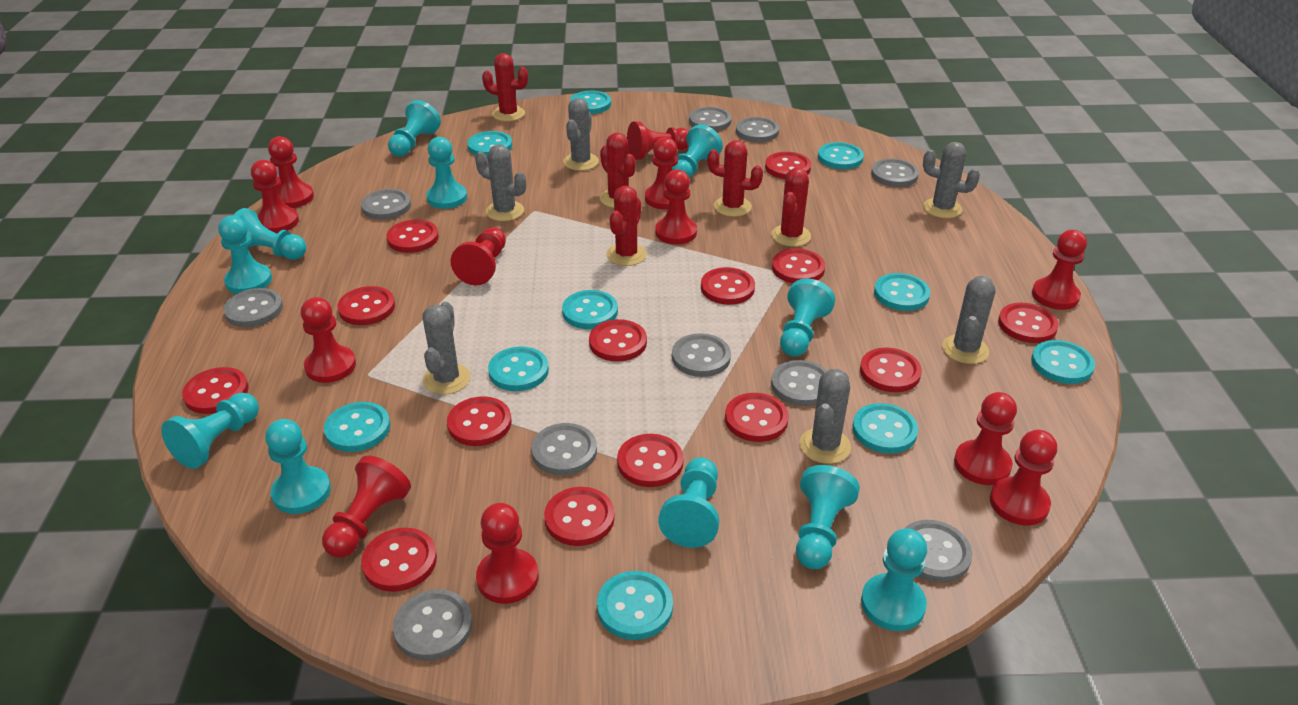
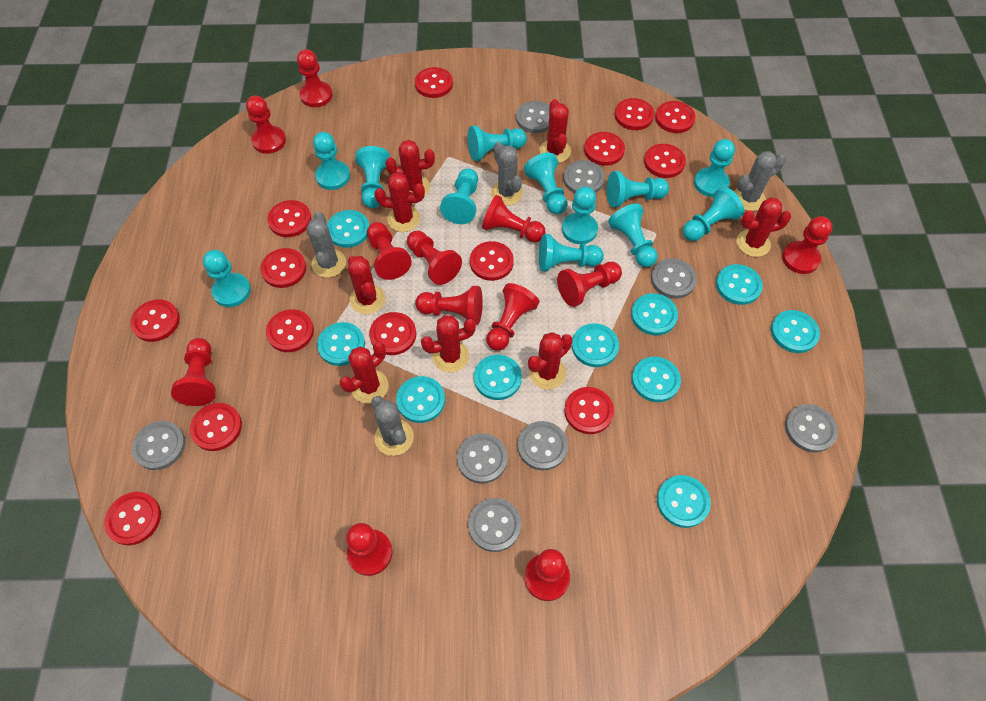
grey button: 10 -> 8
grey cactus: 6 -> 4
red cactus: 5 -> 8
turquoise pawn: 11 -> 12

